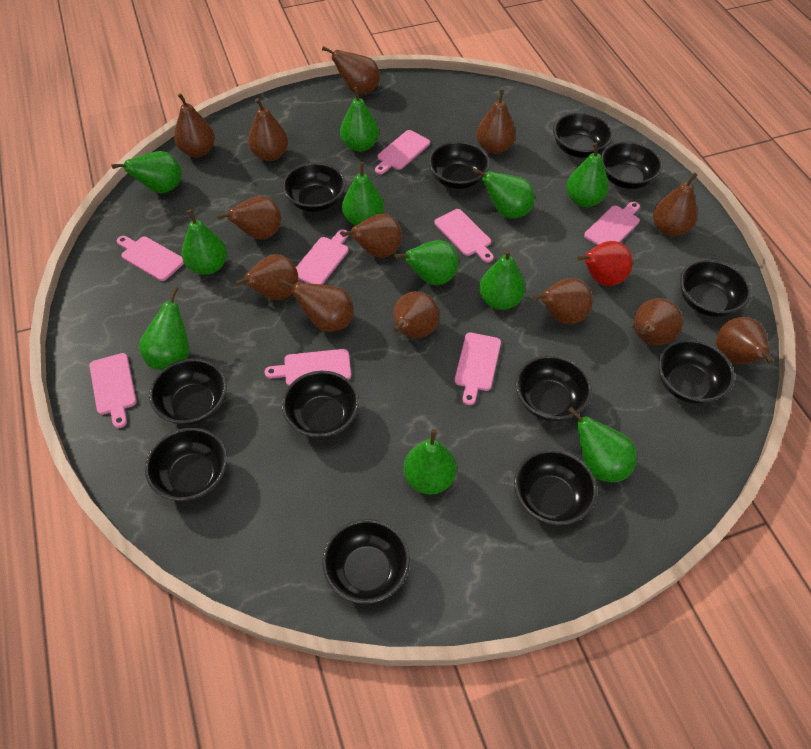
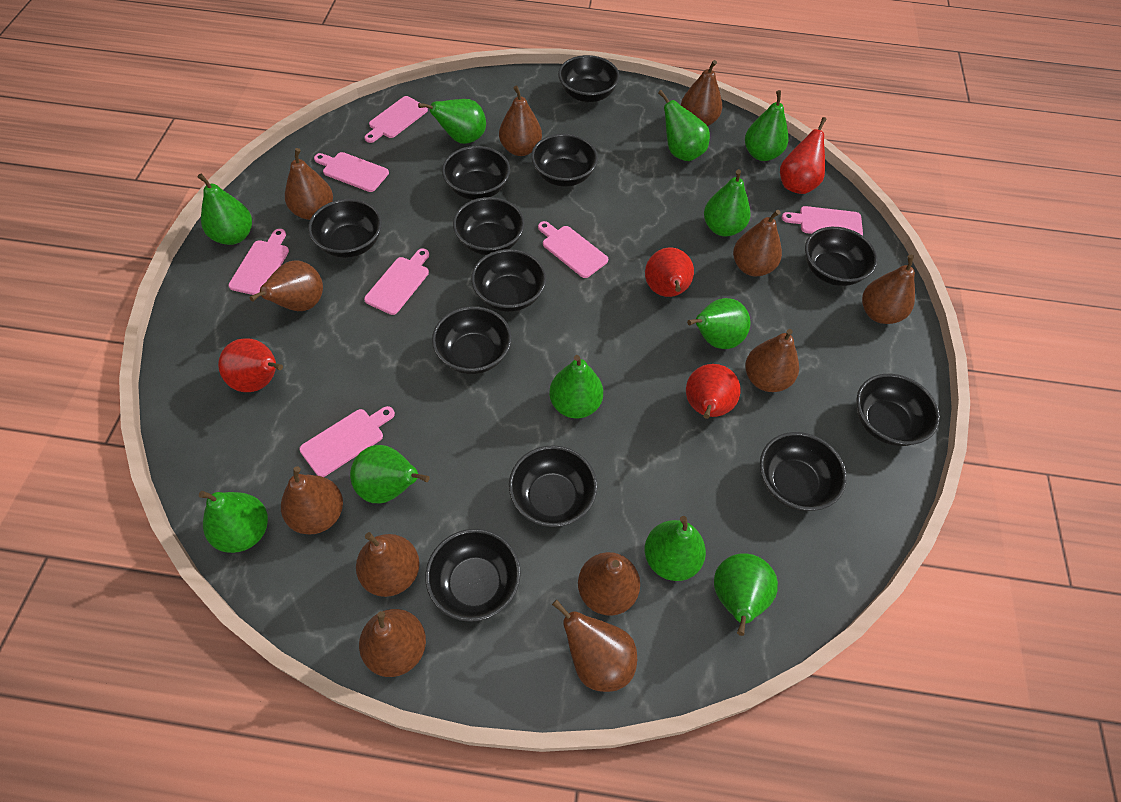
brown pear: 13 -> 12
pink cutting board: 8 -> 7
red pear: 1 -> 4

